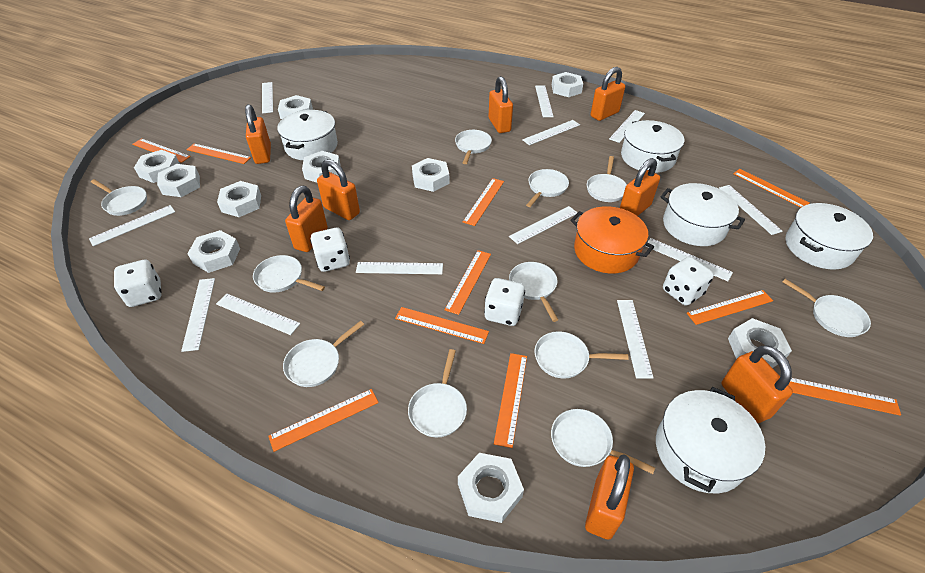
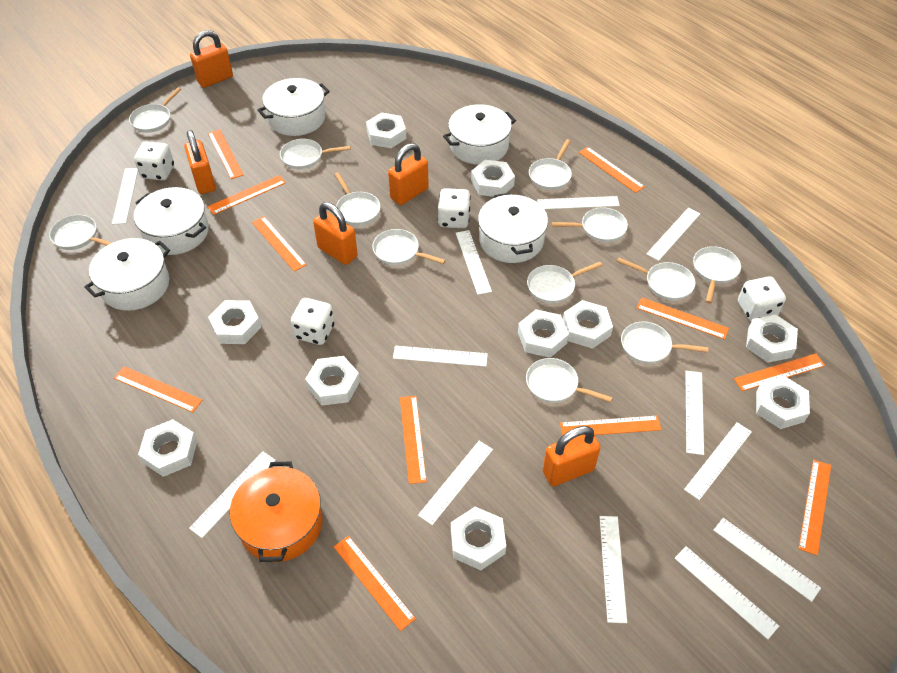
orange padlock: 8 -> 5
orange ruler: 10 -> 11
white pan: 11 -> 12

